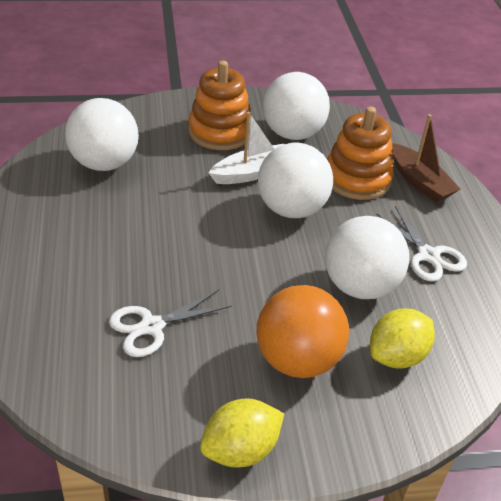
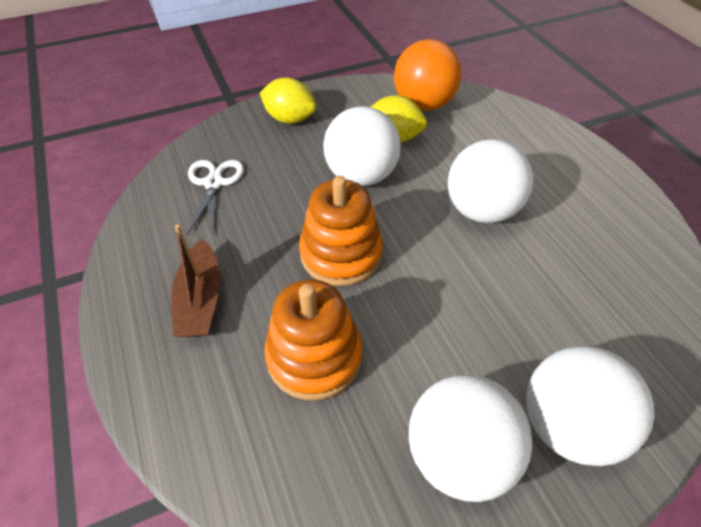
white boat: 1 -> 0
white scissors: 2 -> 1

